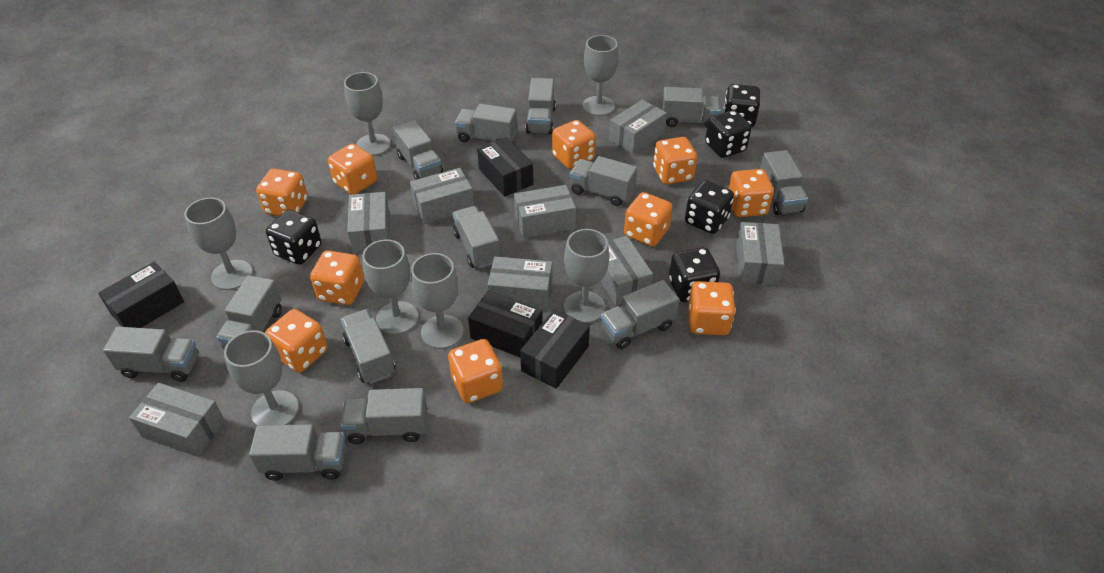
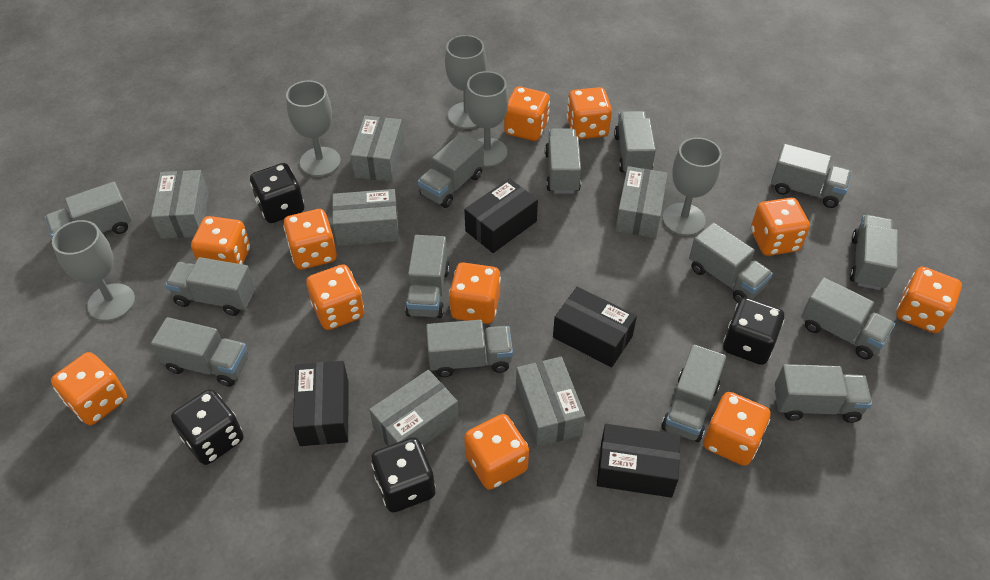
black dice: 5 -> 4
grey box: 8 -> 6
grey goblet: 7 -> 5
grey truck: 13 -> 14
orange dice: 10 -> 11

